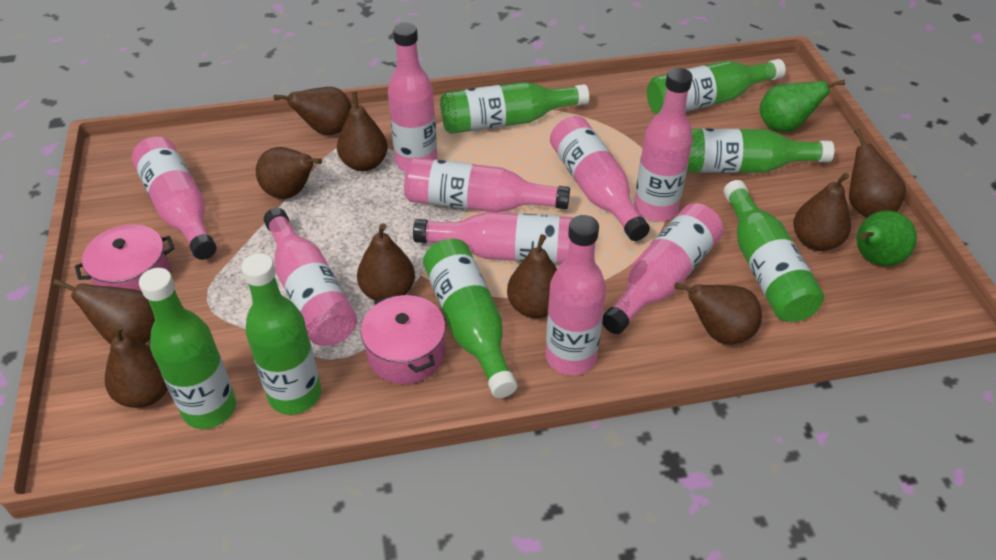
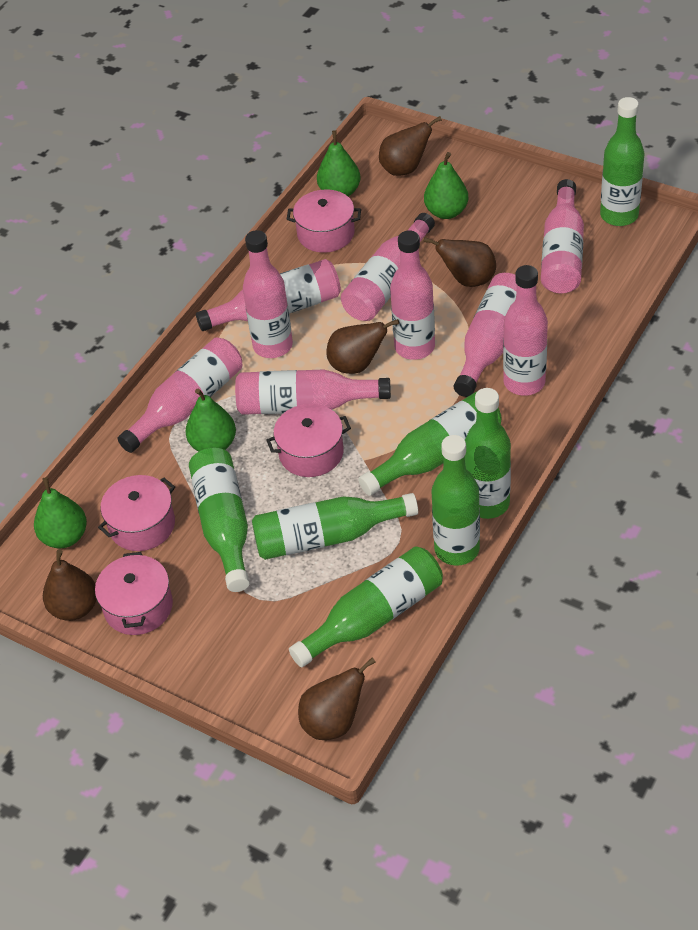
brown pear: 10 -> 5
green pear: 2 -> 4
pink pot: 2 -> 4

